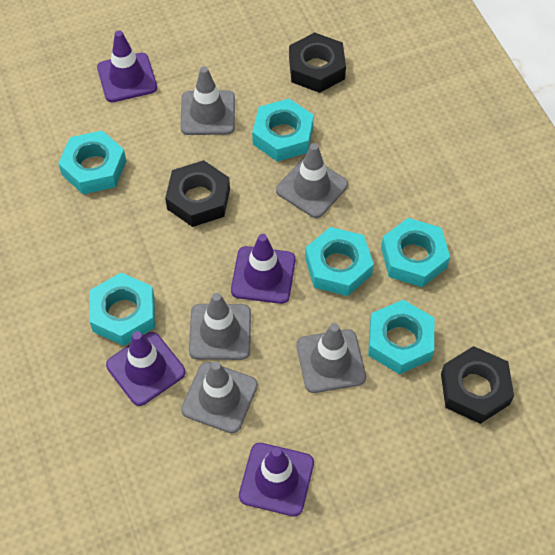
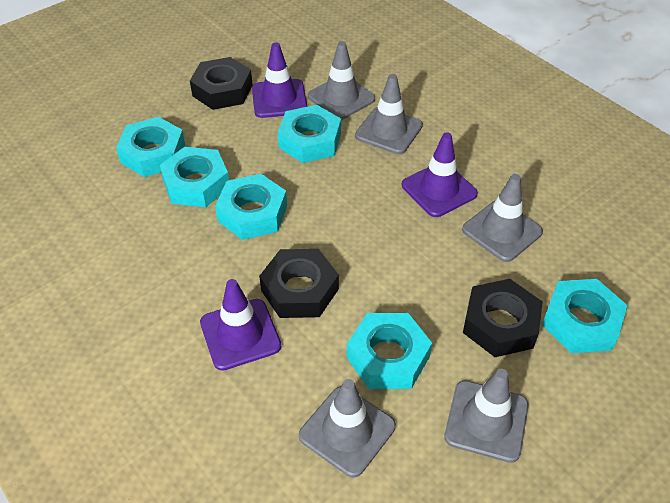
purple traffic cone: 4 -> 3

